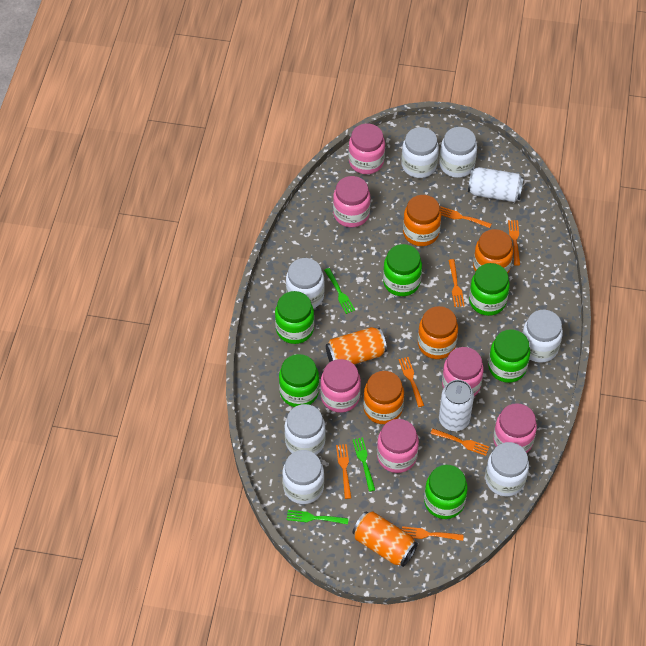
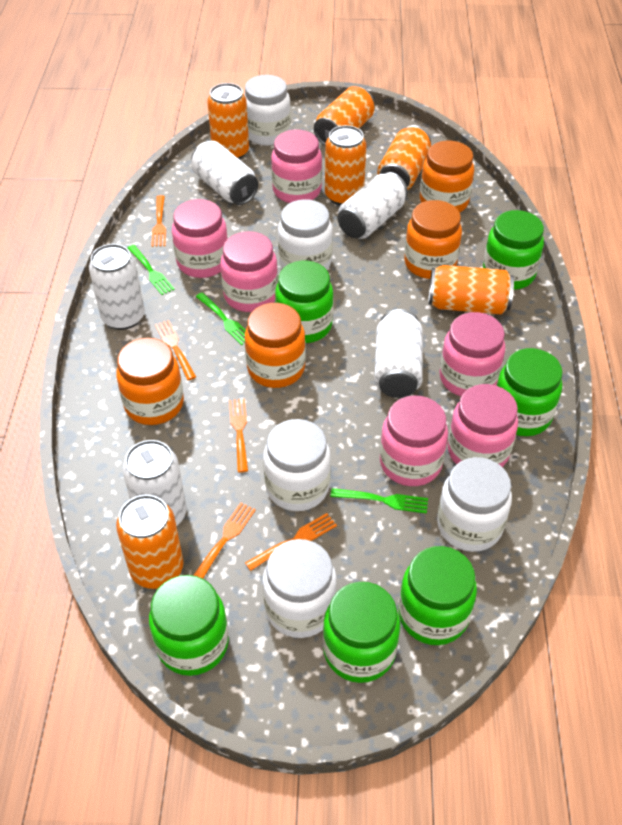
orange can: 2 -> 6
orange fork: 7 -> 5
white can: 2 -> 5
white jar: 7 -> 5

